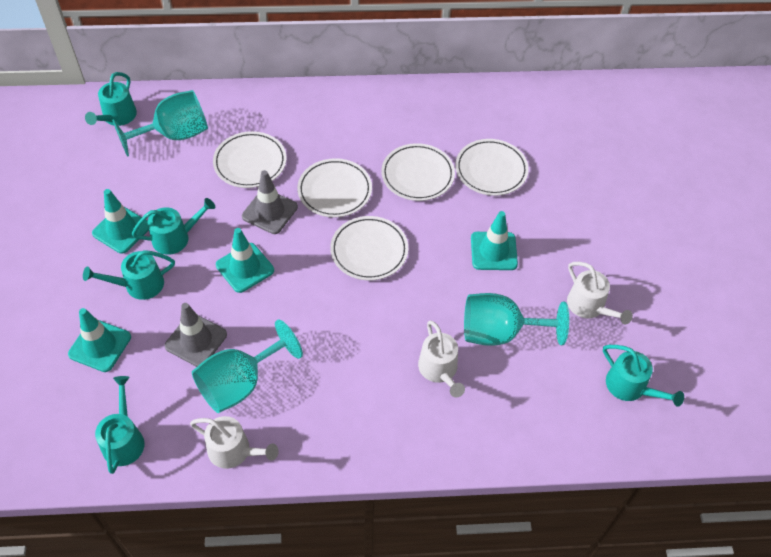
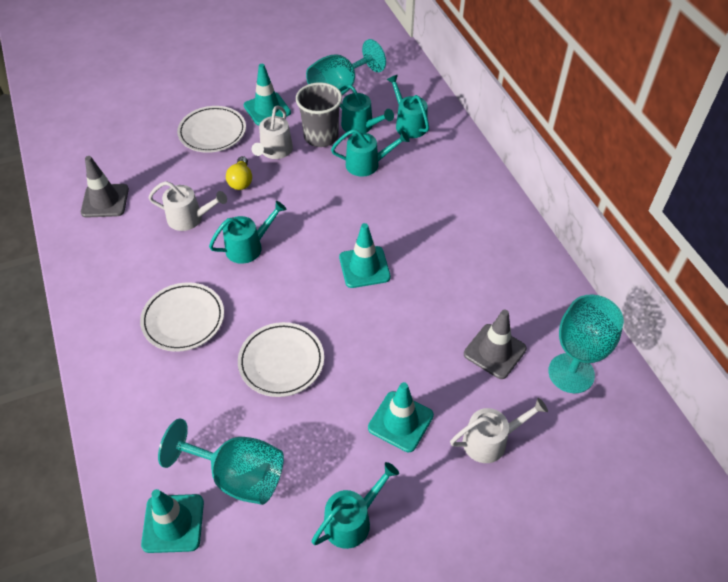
grey cup: 0 -> 1
white plate: 5 -> 3
yellow light bulb: 0 -> 1

